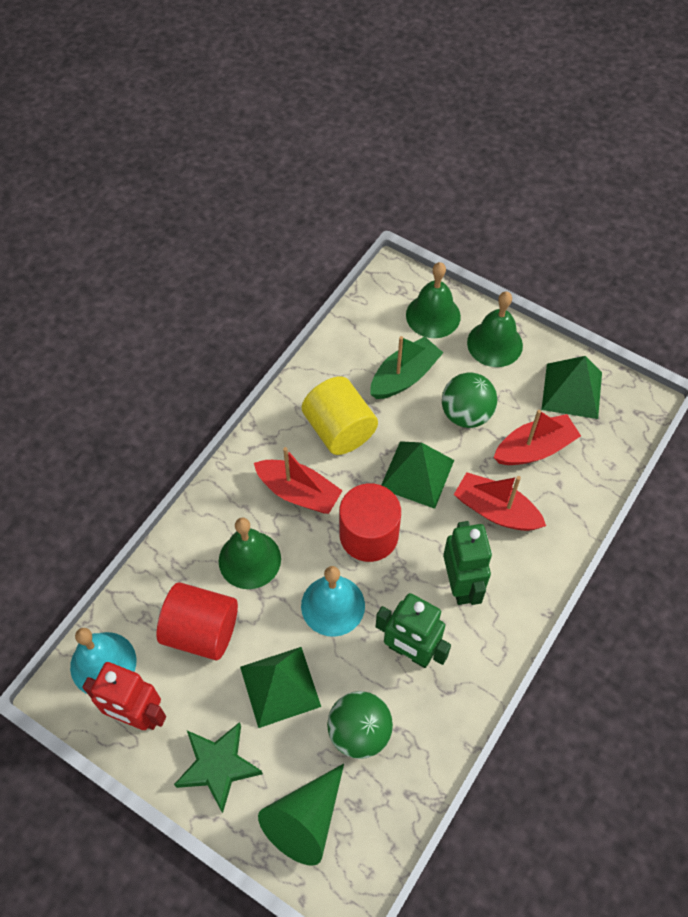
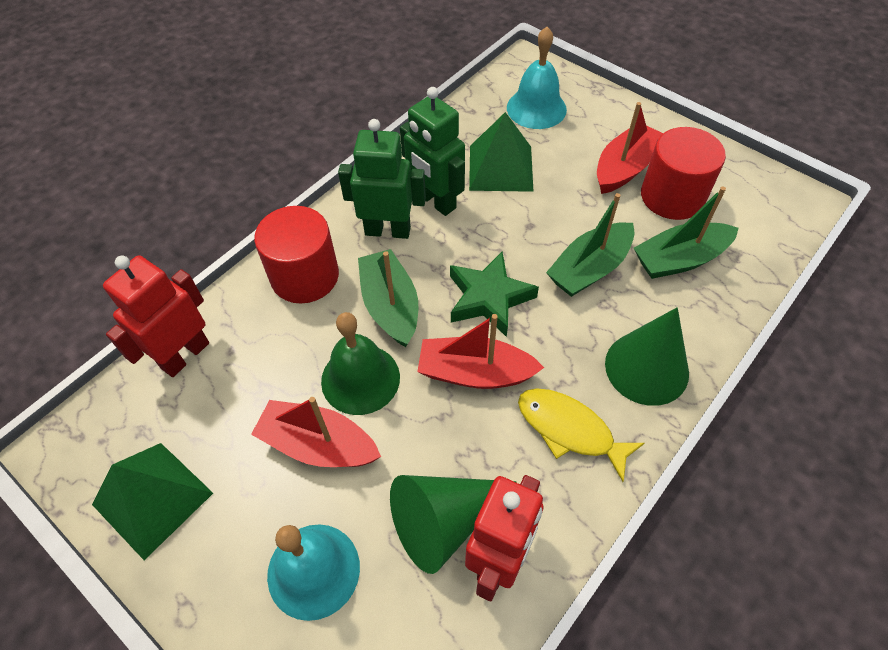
green ball: 2 -> 0
green bell: 3 -> 1
green boat: 1 -> 3
green cone: 1 -> 2
green pyramid: 3 -> 2
red robot: 1 -> 2
yellow cylinder: 1 -> 0
yellow fish: 0 -> 1

